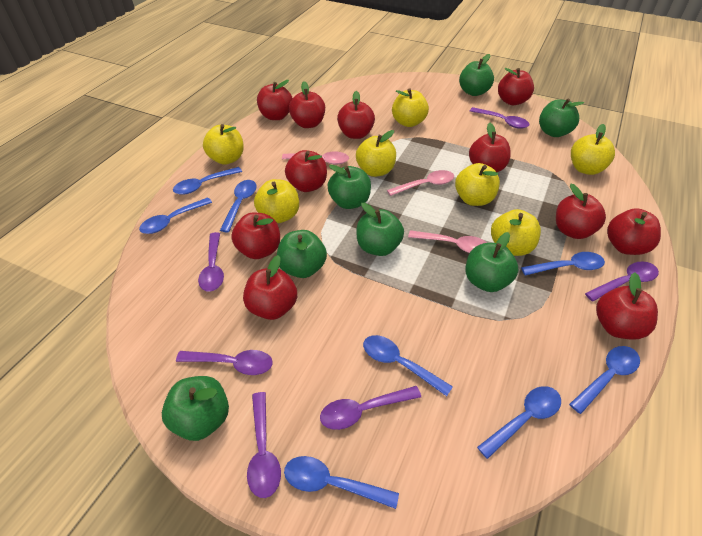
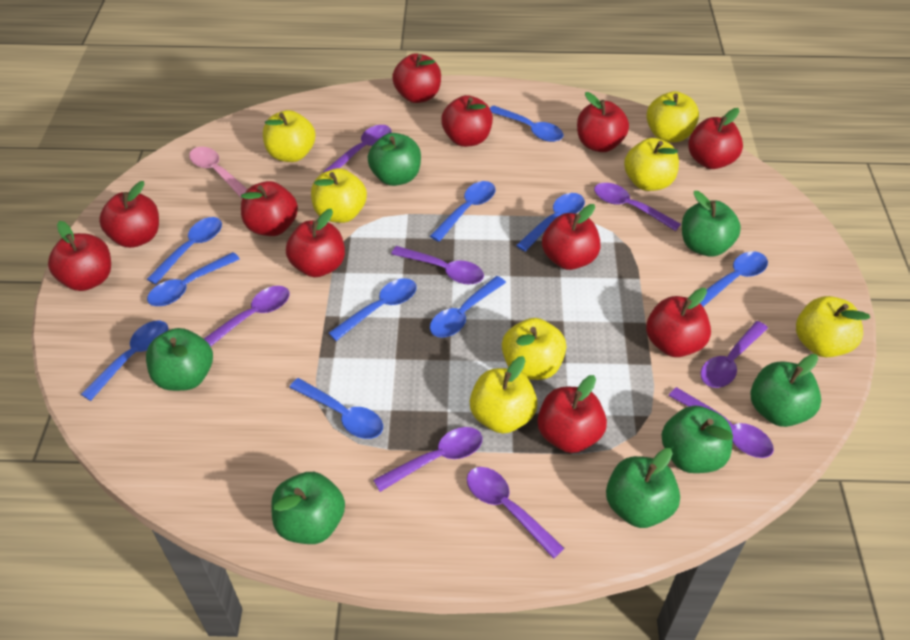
blue spoon: 8 -> 10
pink spoon: 3 -> 1
purple spoon: 6 -> 8

